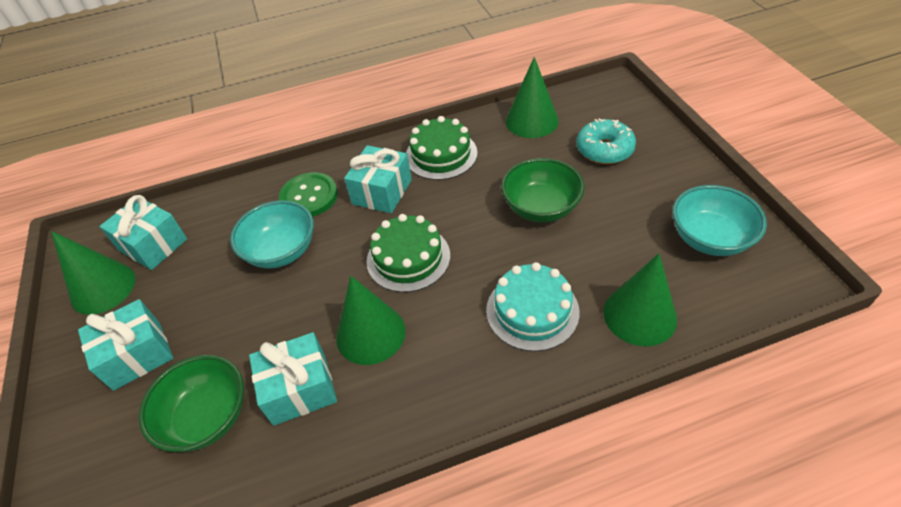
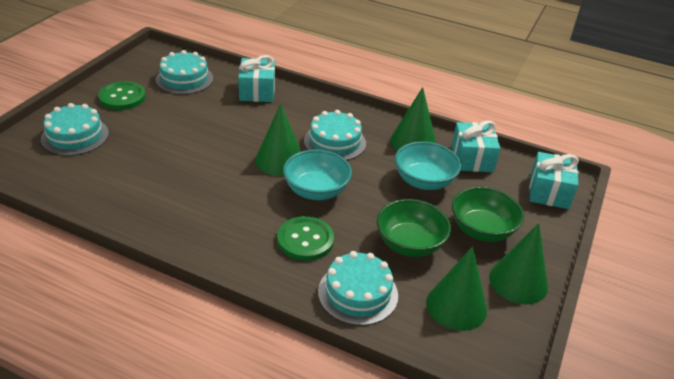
green button: 1 -> 2
green cake: 2 -> 0
turquoise cake: 1 -> 4
turquoise donut: 1 -> 0
turquoise gift: 4 -> 3

